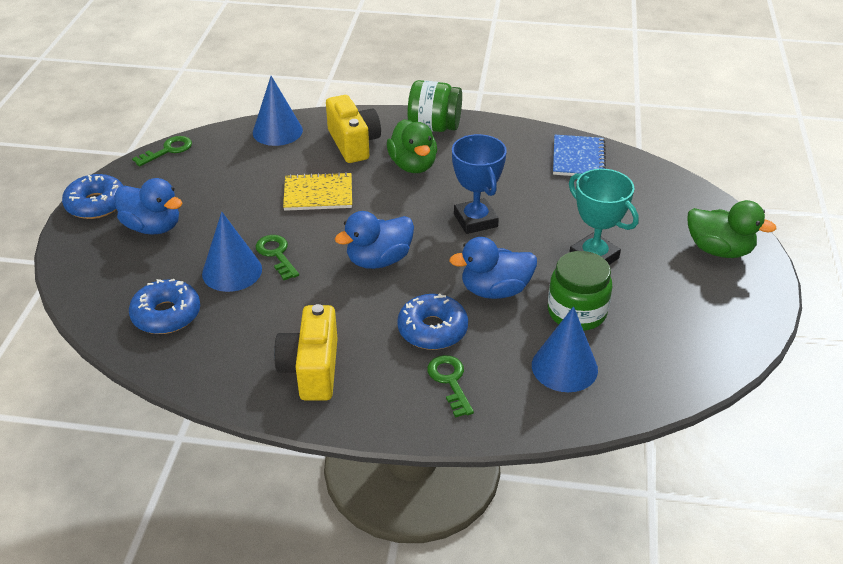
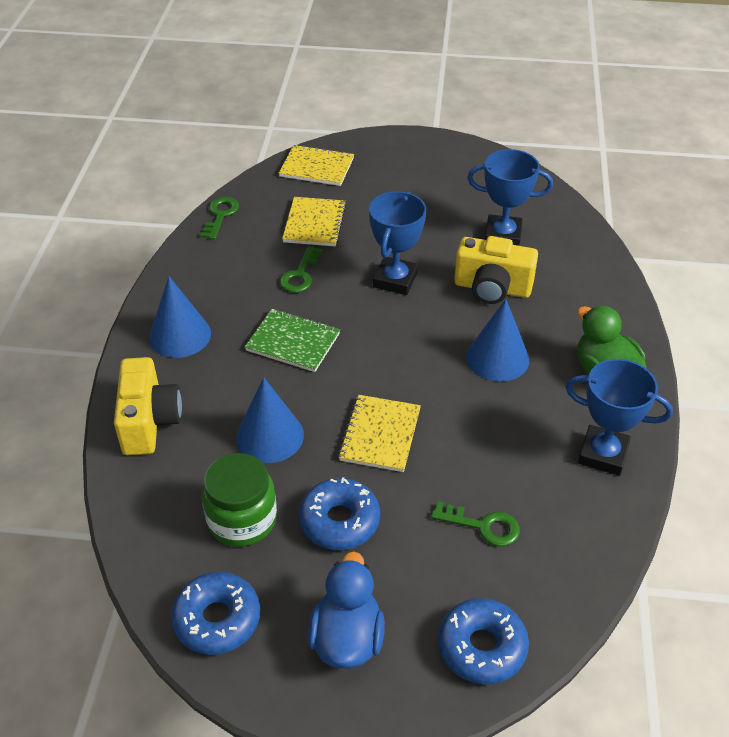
blue duck: 3 -> 1
blue notebook: 1 -> 0
blue trophy: 1 -> 3
green duck: 2 -> 1
green jar: 2 -> 1
green notebook: 0 -> 1
turquoise trophy: 1 -> 0
yellow notebook: 1 -> 3

